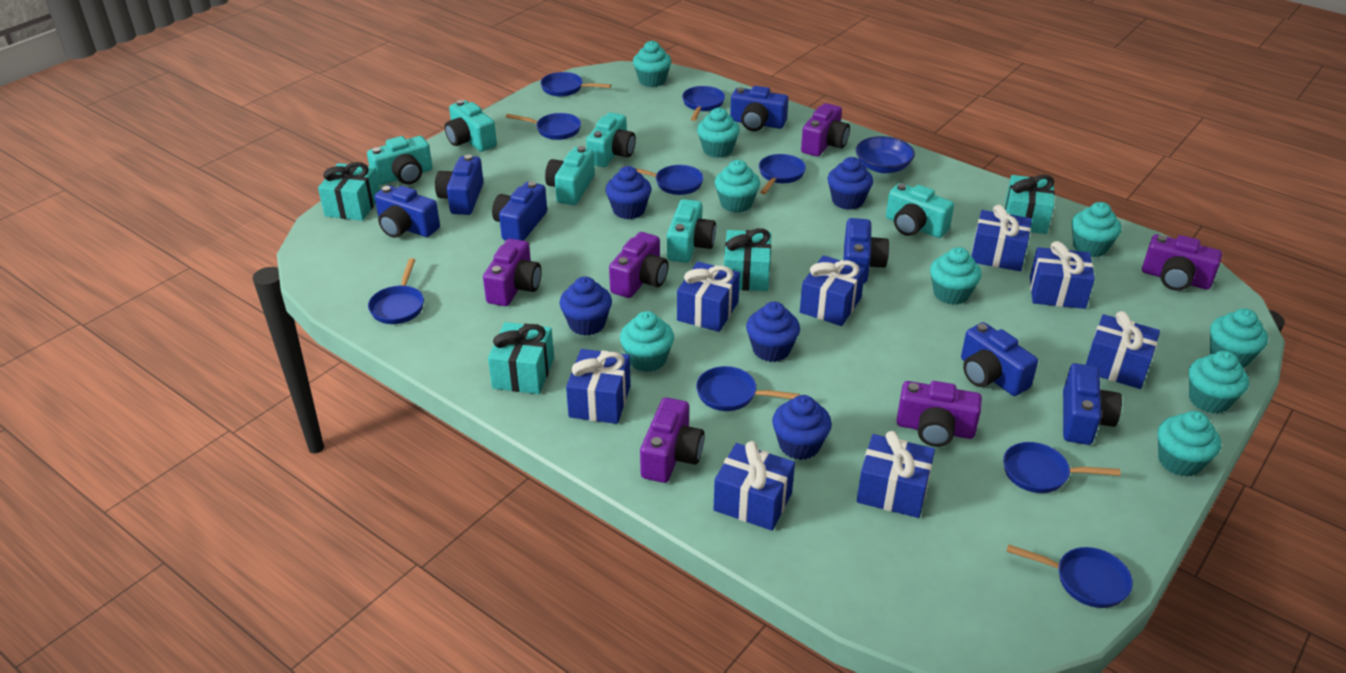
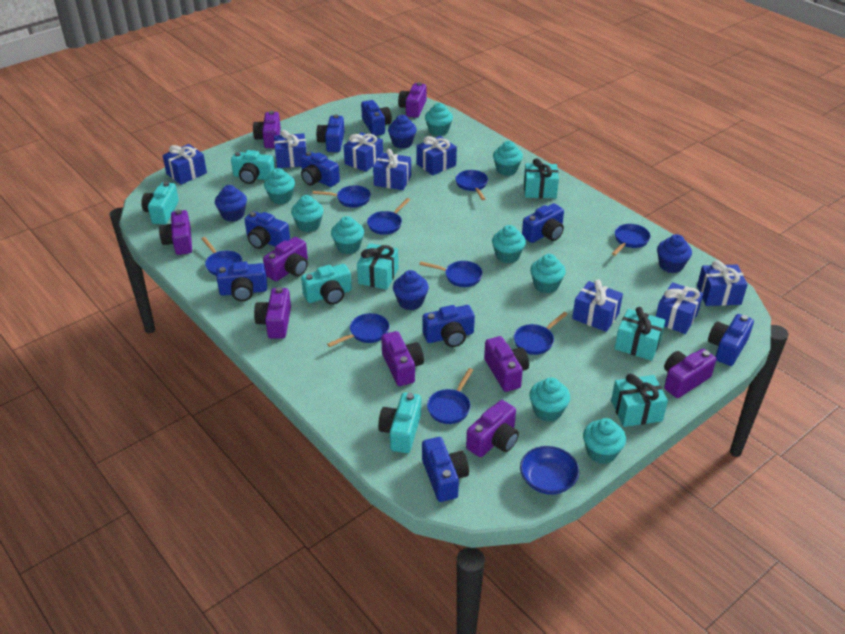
blue camera: 7 -> 9
blue cupcake: 5 -> 4
purple camera: 6 -> 9
turquoise camera: 6 -> 4

